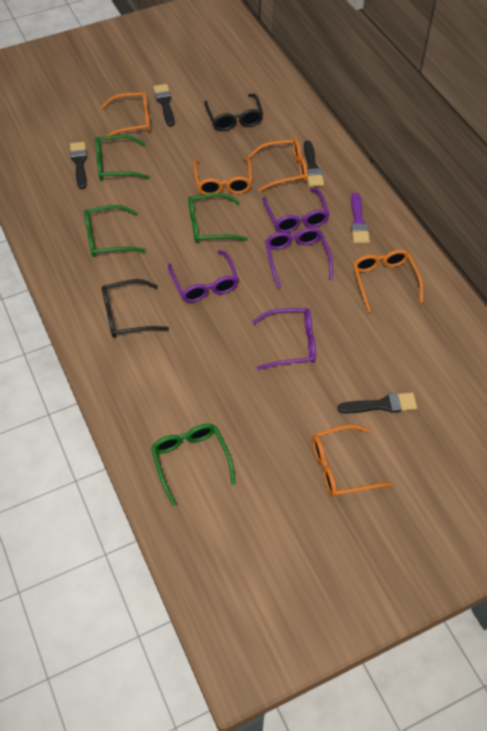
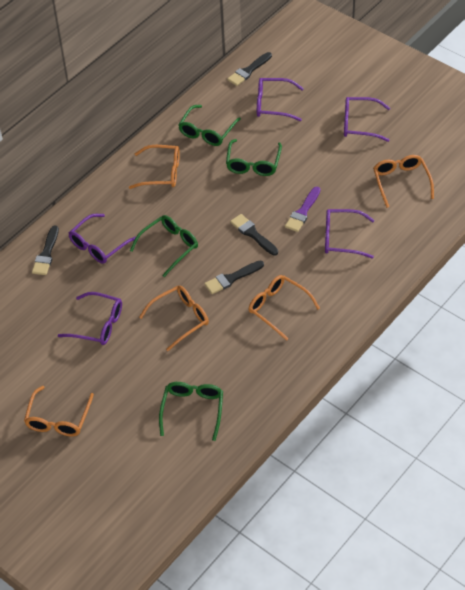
black glasses: 2 -> 0
purple glasses: 4 -> 5

